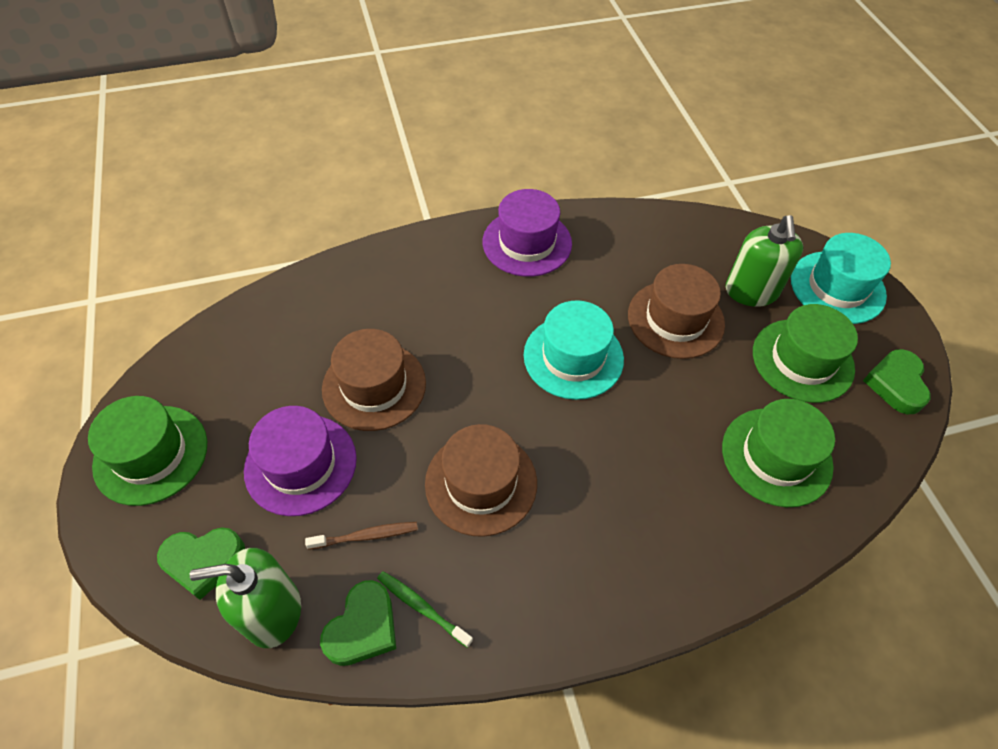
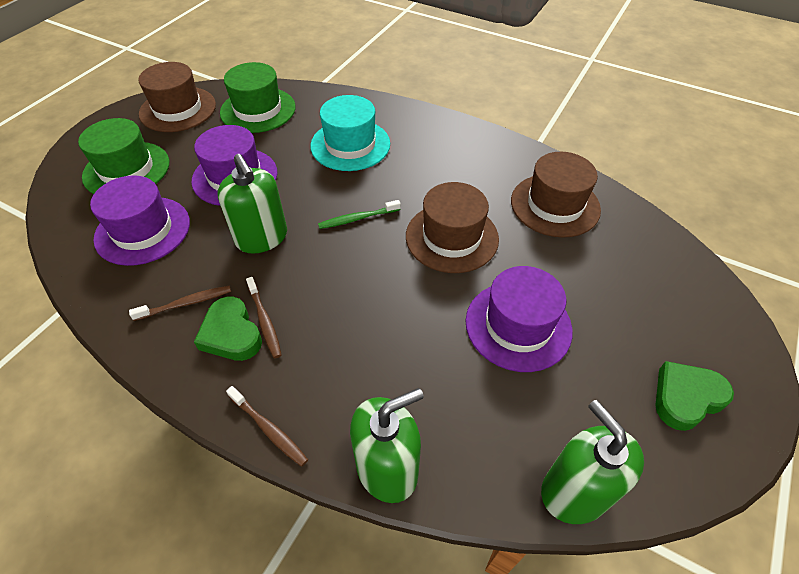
brown toothbrush: 1 -> 3
green hat: 3 -> 2
green heart: 3 -> 2
green soap dispenser: 2 -> 3
purple hat: 2 -> 3
turquoise hat: 2 -> 1

